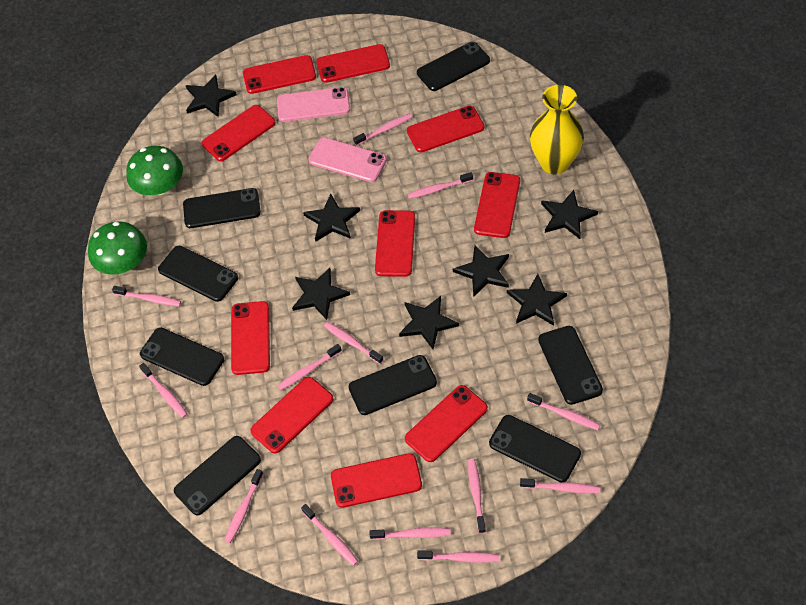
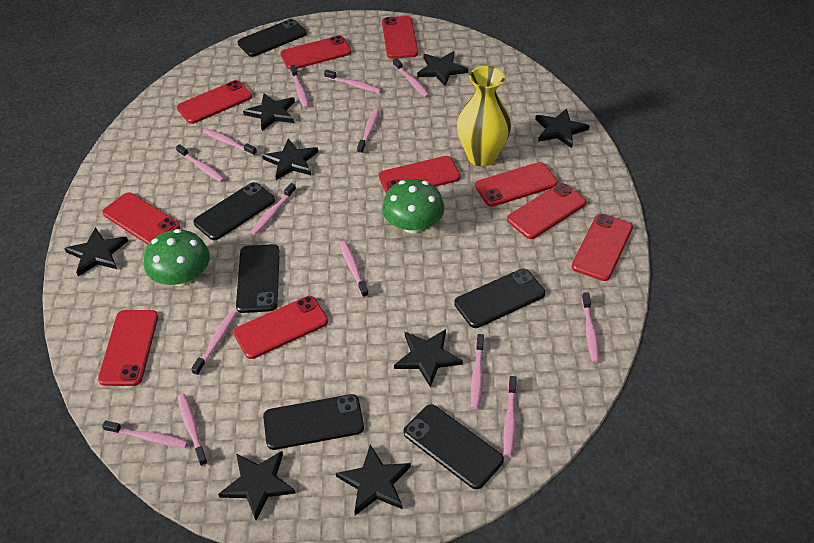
black phone: 8 -> 6
black star: 7 -> 8
pink phone: 2 -> 0
pink toothbrush: 13 -> 14

